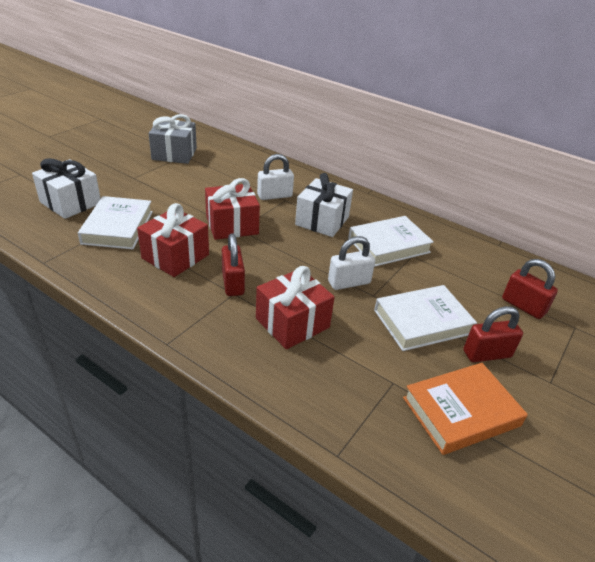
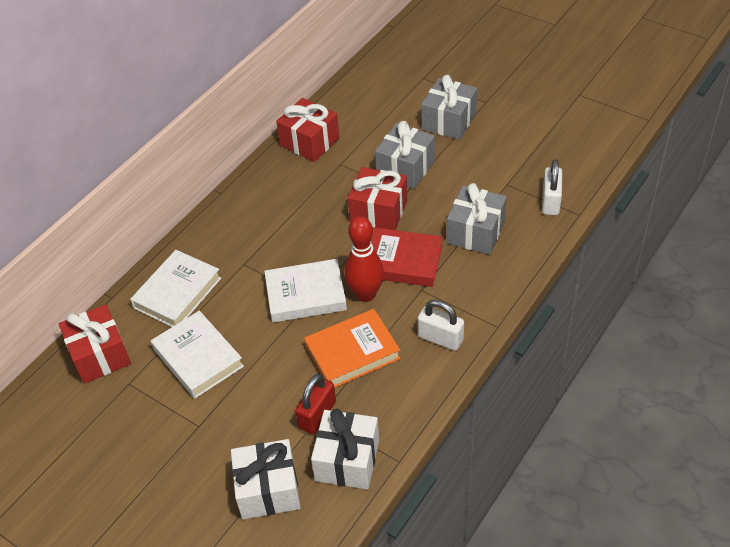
grey gift: 1 -> 3
red book: 0 -> 1
red bowling pin: 0 -> 1
red padlock: 3 -> 1

